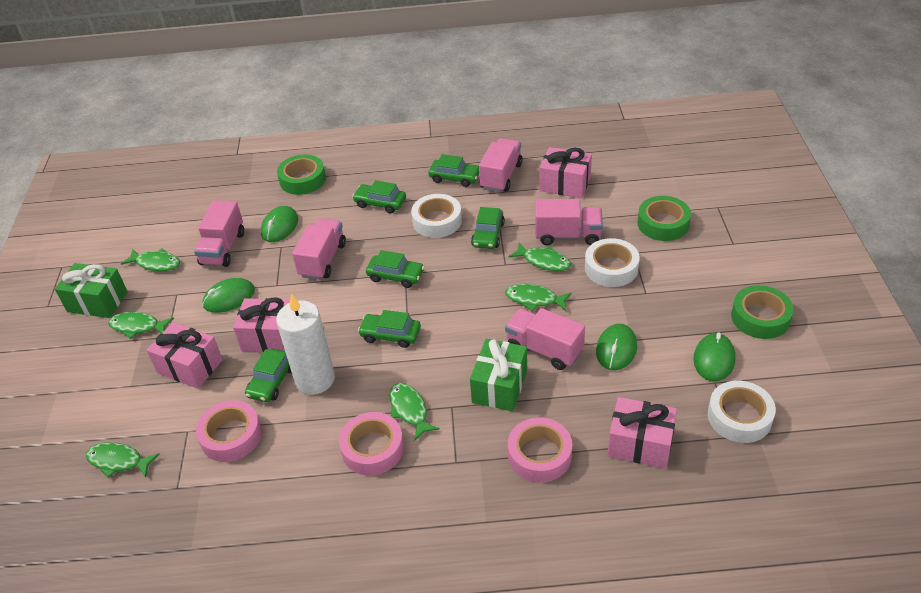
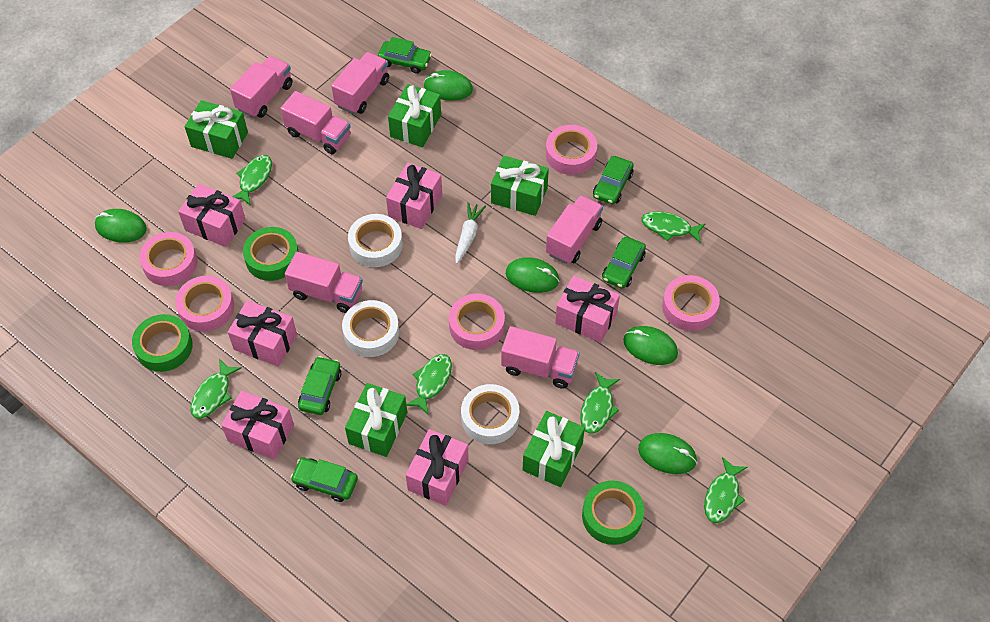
green car: 6 -> 5
green gift: 2 -> 5
green mouse: 4 -> 5
pink gift: 4 -> 6
pink tape: 3 -> 5
pink truck: 5 -> 6
white candle: 1 -> 0
white carrot: 0 -> 1

